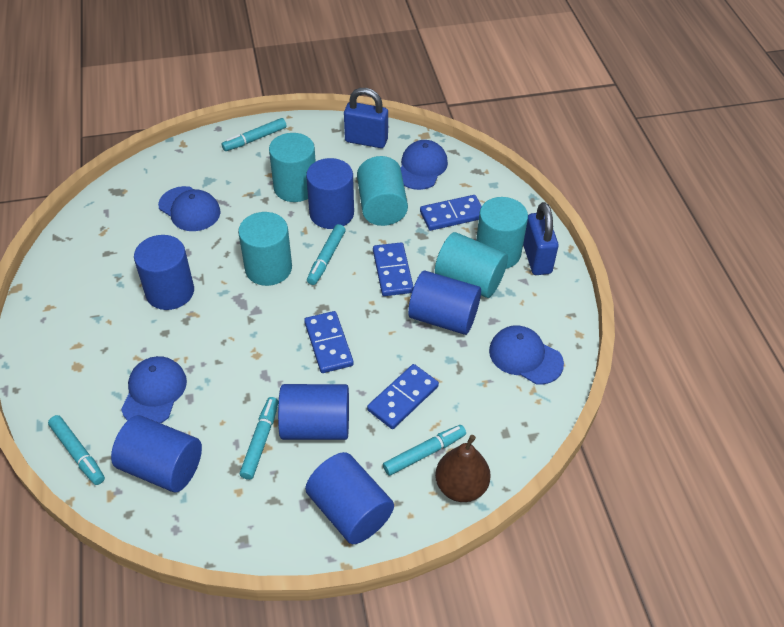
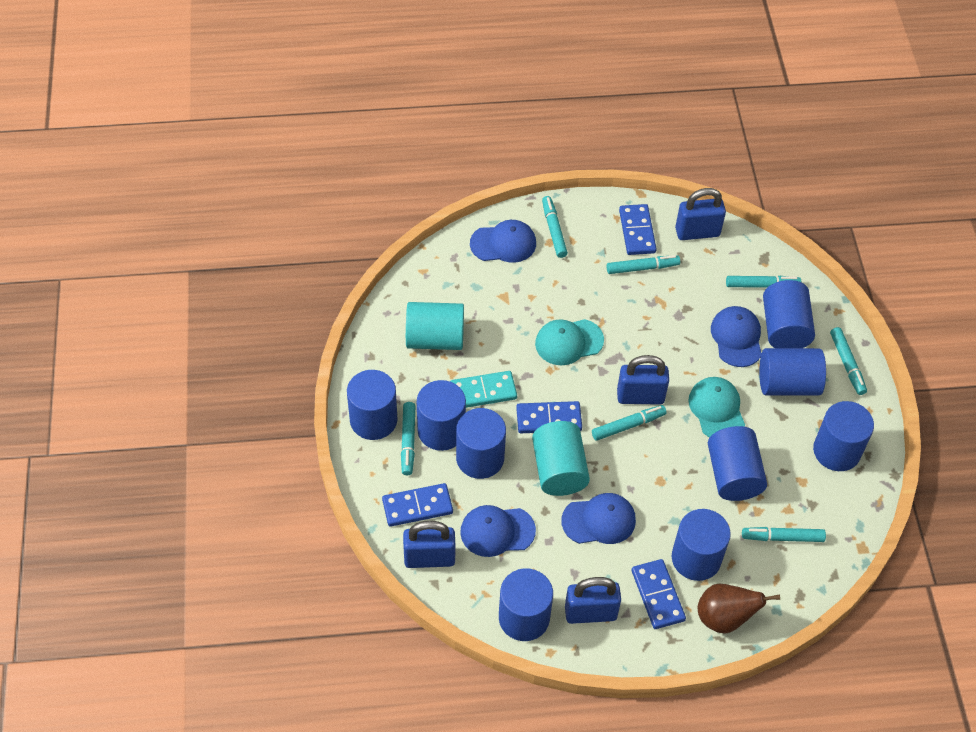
blue cylinder: 6 -> 9
blue padlock: 2 -> 4
turquoise cap: 0 -> 2
turquoise cylinder: 5 -> 2
turquoise domino: 0 -> 1
turquoise marker: 5 -> 7

